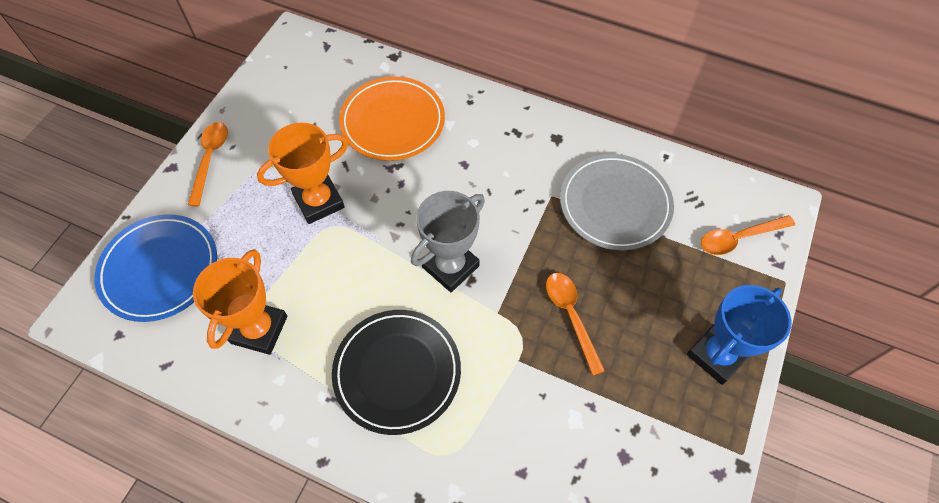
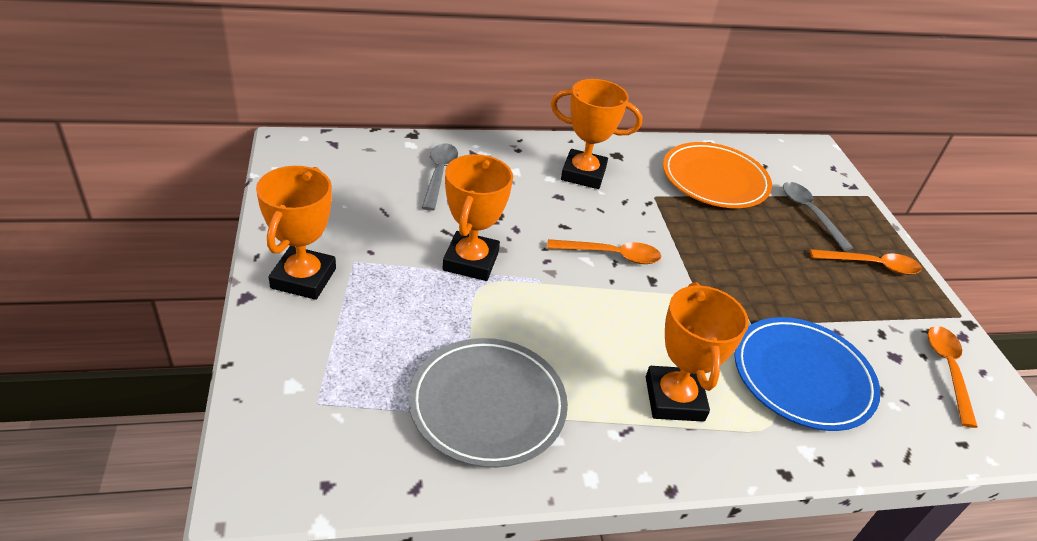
black plate: 1 -> 0
blue trophy: 1 -> 0
grey spoon: 0 -> 2
grey trophy: 1 -> 0
orange trophy: 2 -> 4

